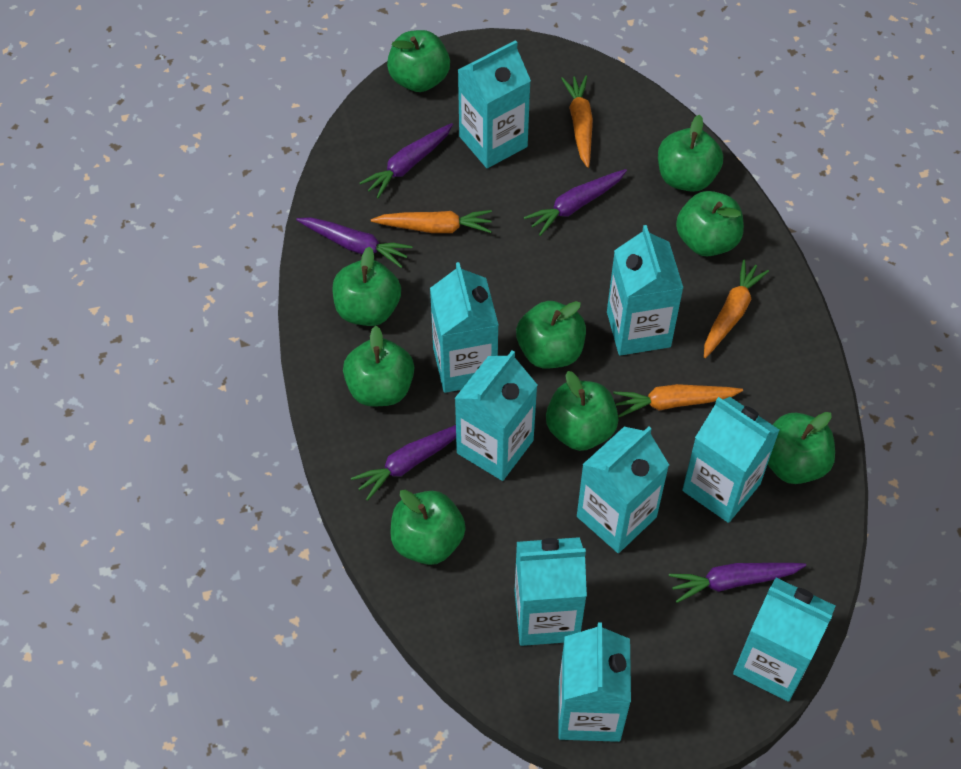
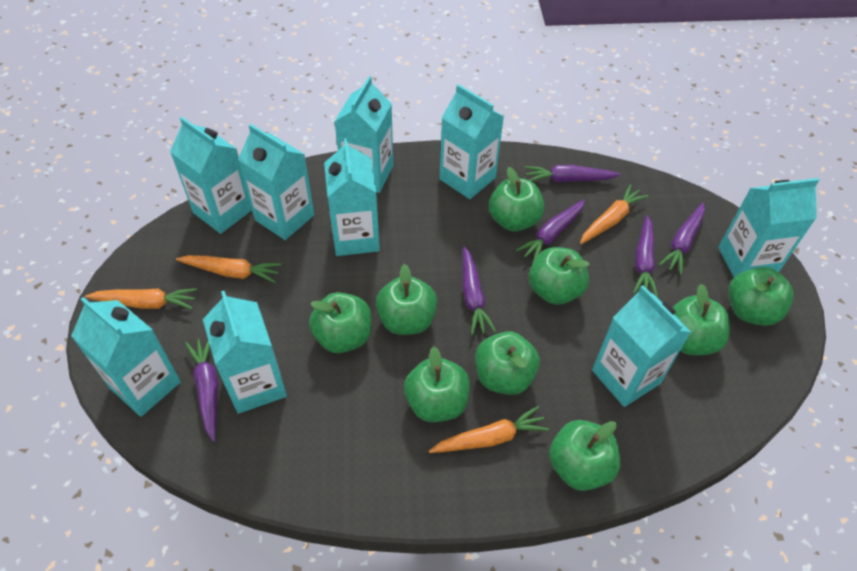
purple carrot: 5 -> 6

